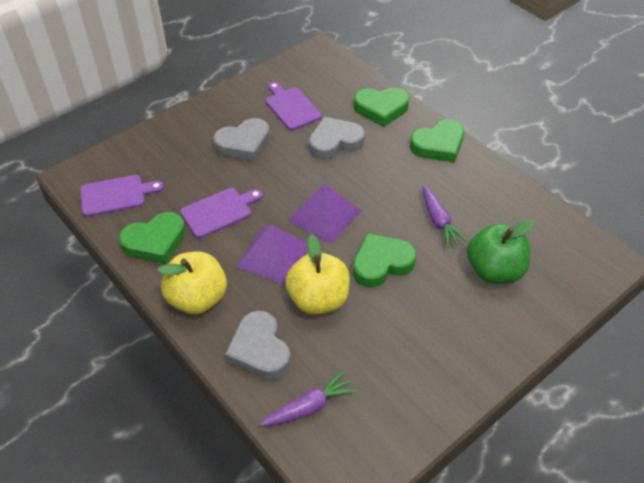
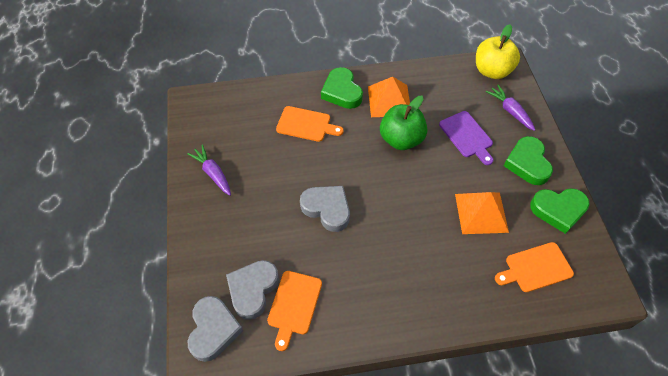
green heart: 4 -> 3
orange cutting board: 0 -> 3
orange pyramid: 0 -> 2
purple cutting board: 3 -> 1
purple pyramid: 2 -> 0
yellow apple: 2 -> 1

